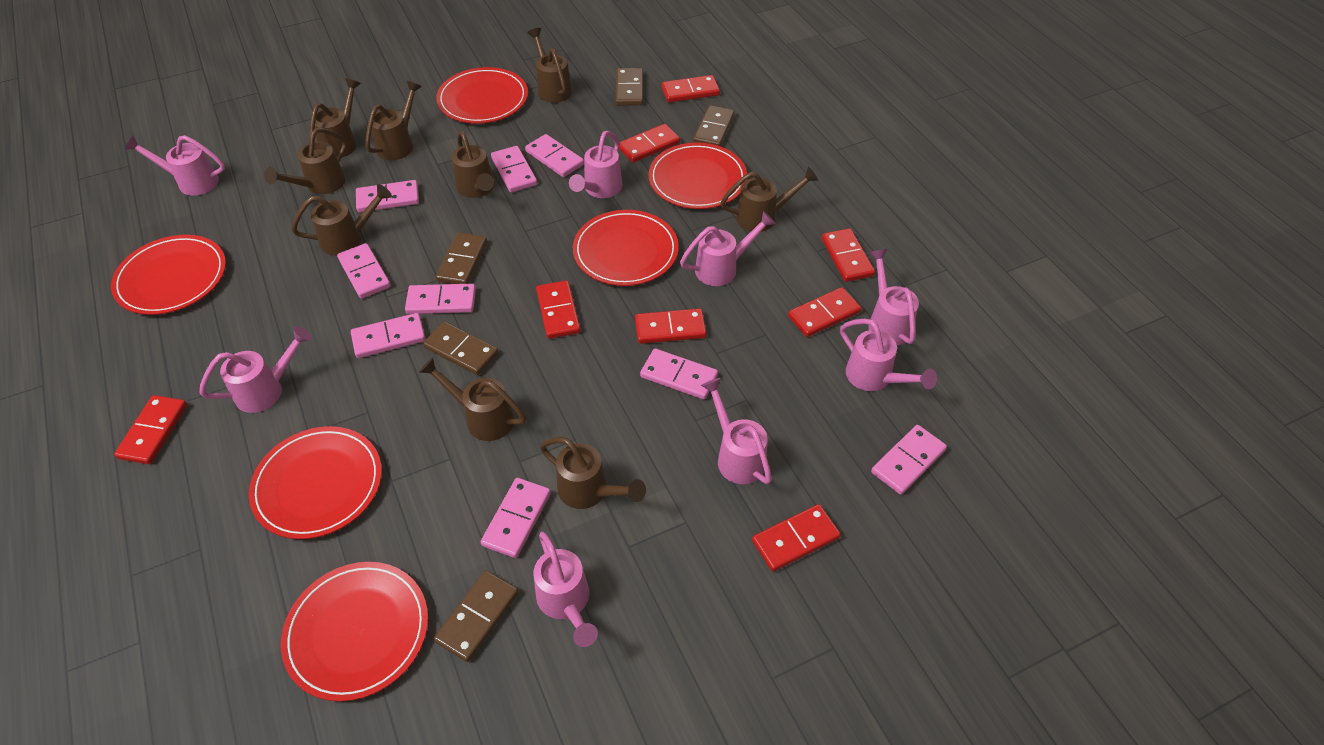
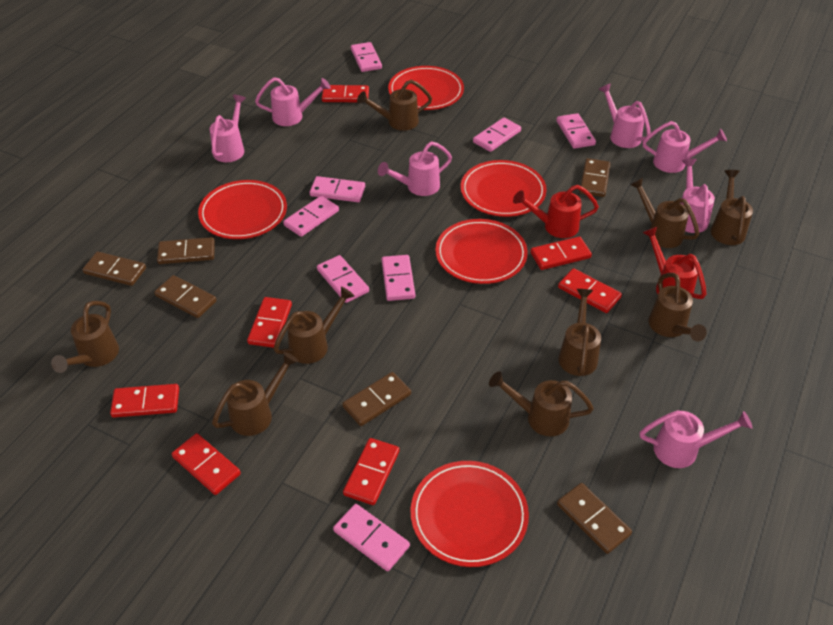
brown domino: 5 -> 6
pink domino: 9 -> 8
pink watering can: 8 -> 7
red domino: 8 -> 7
red plate: 6 -> 5
red watering can: 0 -> 2

